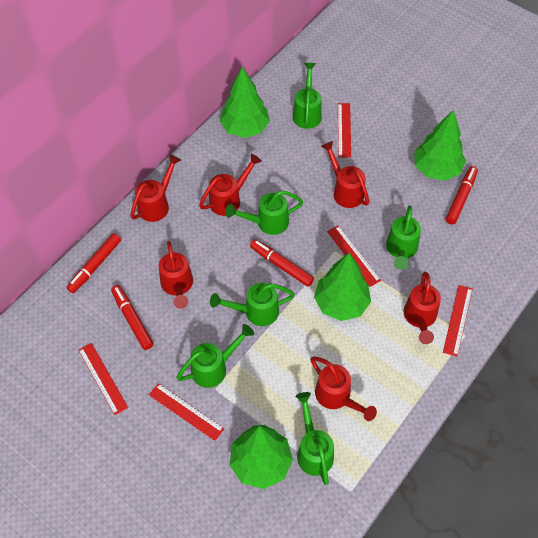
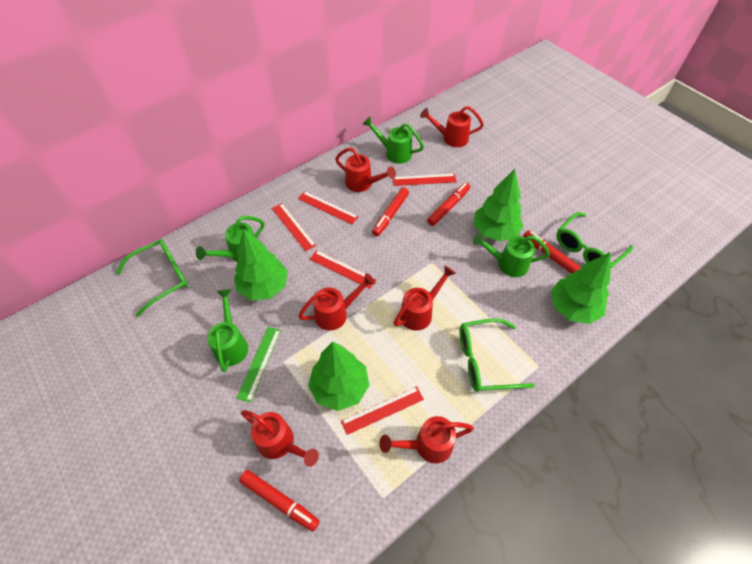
green glasses: 0 -> 3
green ruler: 0 -> 1
green watering can: 6 -> 4

